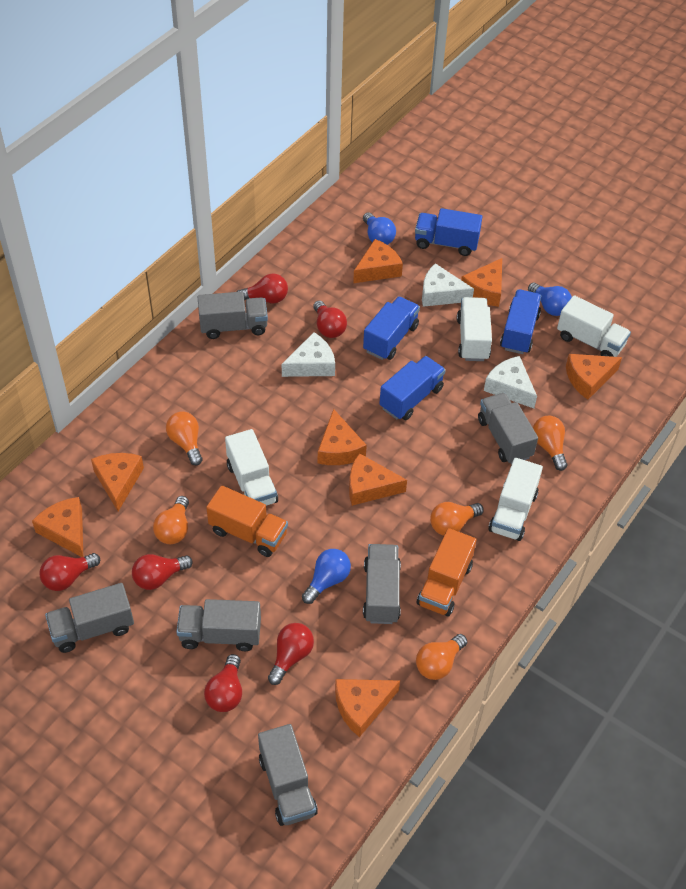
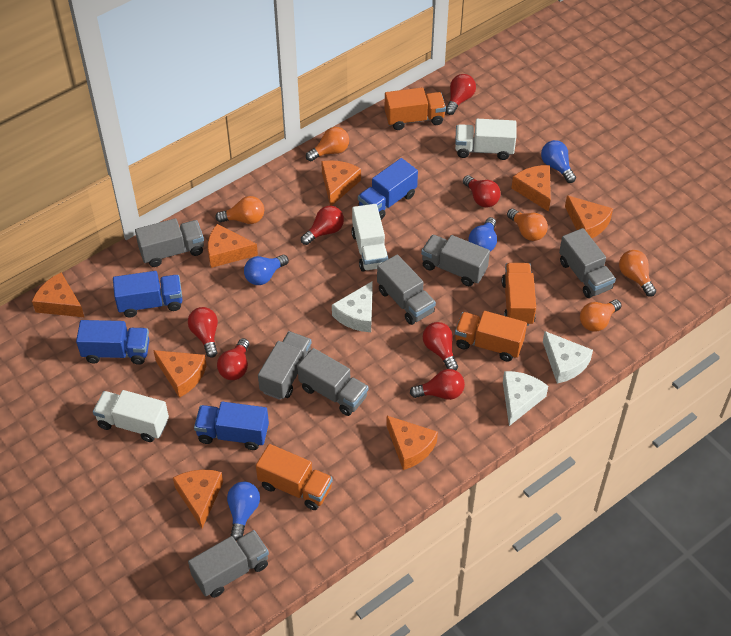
blue light bulb: 3 -> 4
grey truck: 6 -> 7
orange truck: 2 -> 4
red light bulb: 6 -> 7
white truck: 4 -> 3

